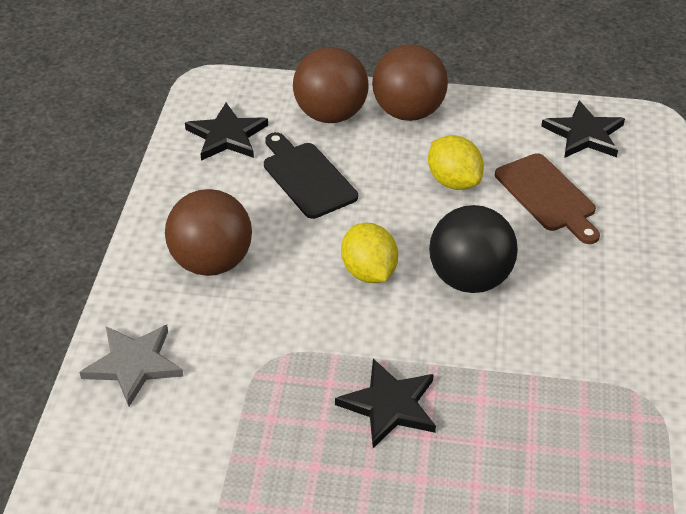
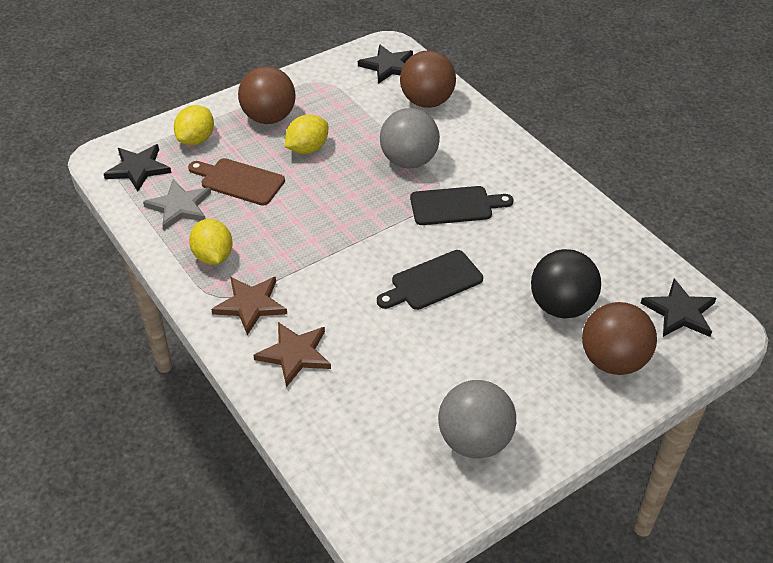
black cutting board: 1 -> 2
brown star: 0 -> 2
grey ball: 0 -> 2
yellow lemon: 2 -> 3

